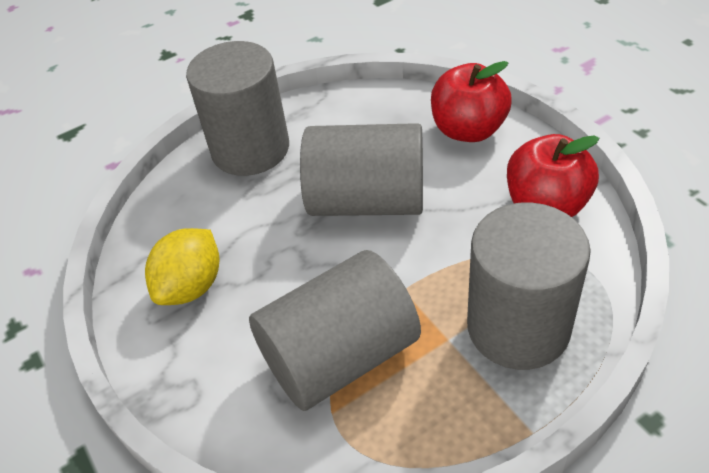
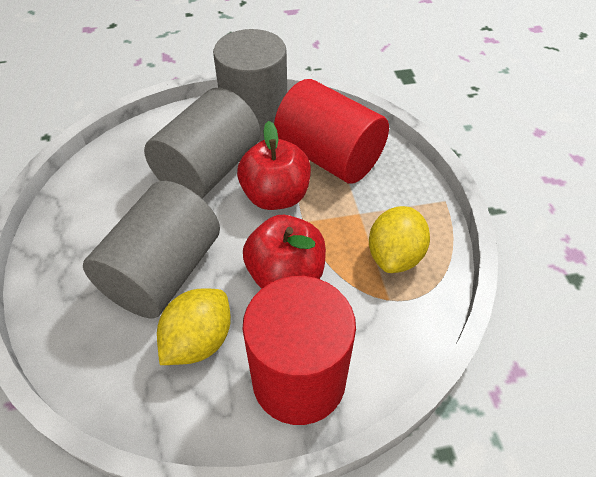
grey cylinder: 4 -> 3
red cylinder: 0 -> 2
yellow lemon: 1 -> 2

